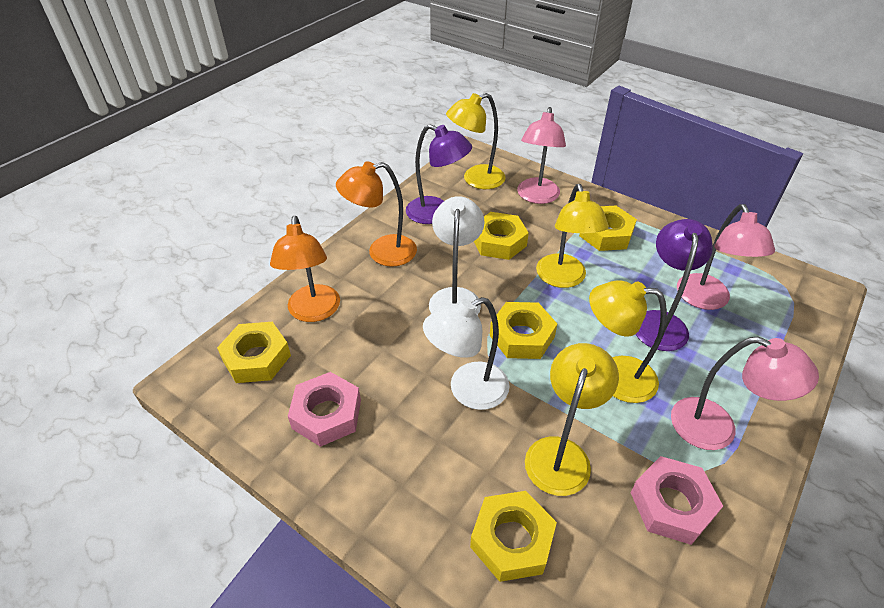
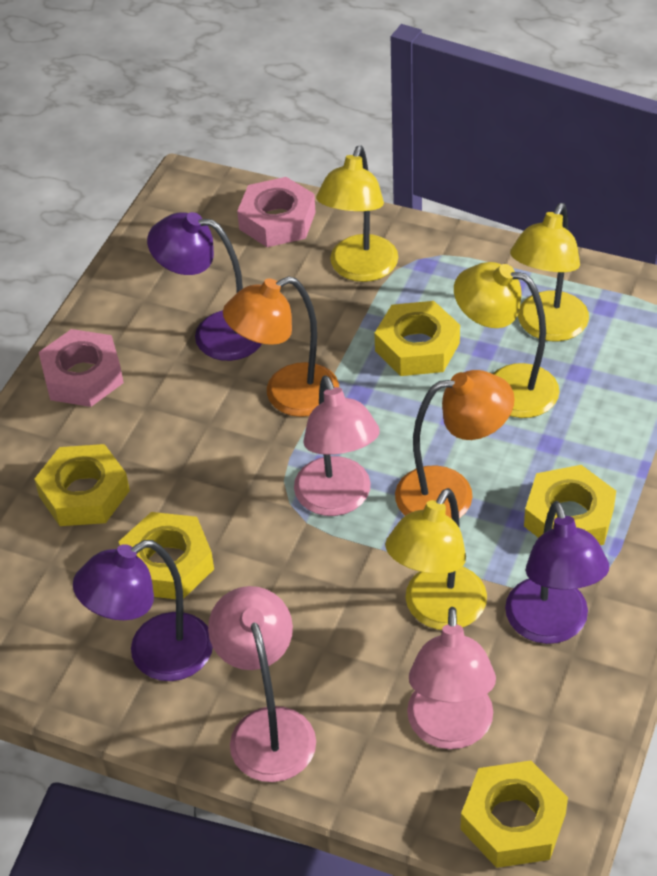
purple lamp: 2 -> 3
white lamp: 2 -> 0

